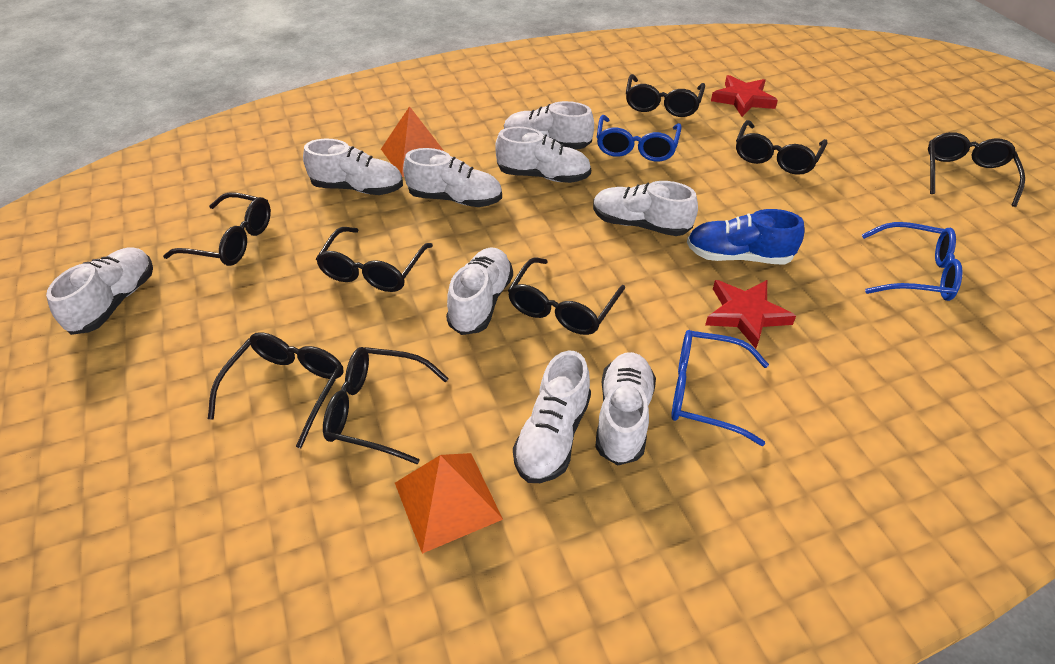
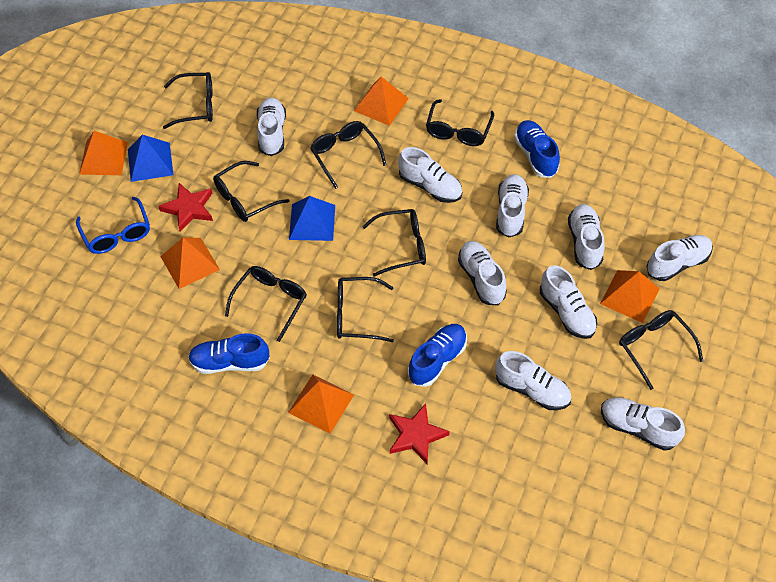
blue glasses: 3 -> 1
blue pyramid: 0 -> 2
blue shoe: 1 -> 3
orange pyramid: 2 -> 5

